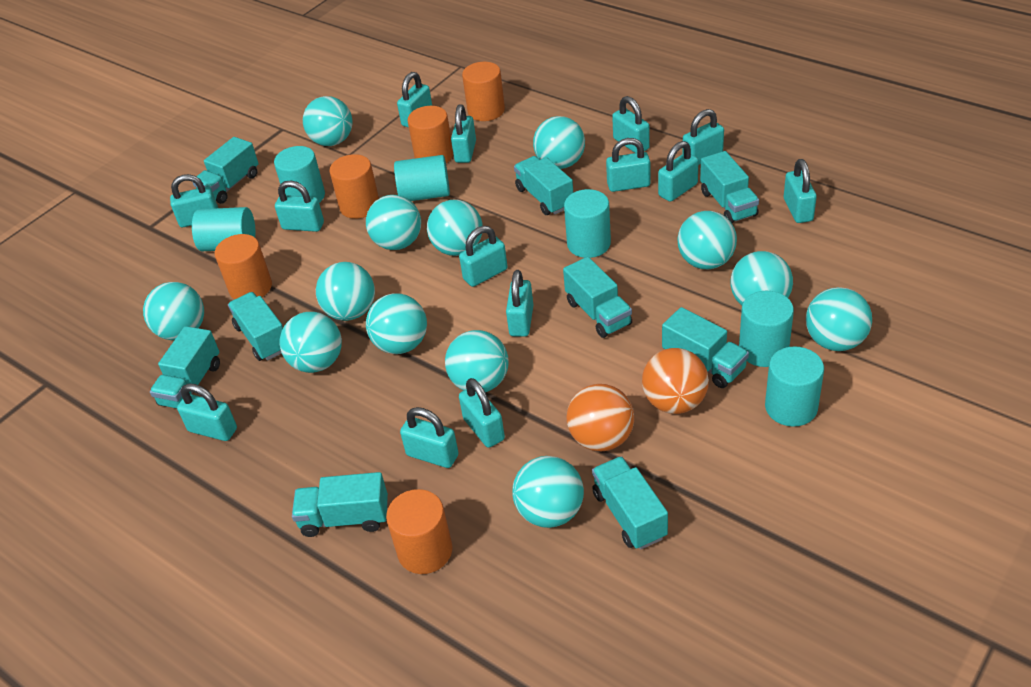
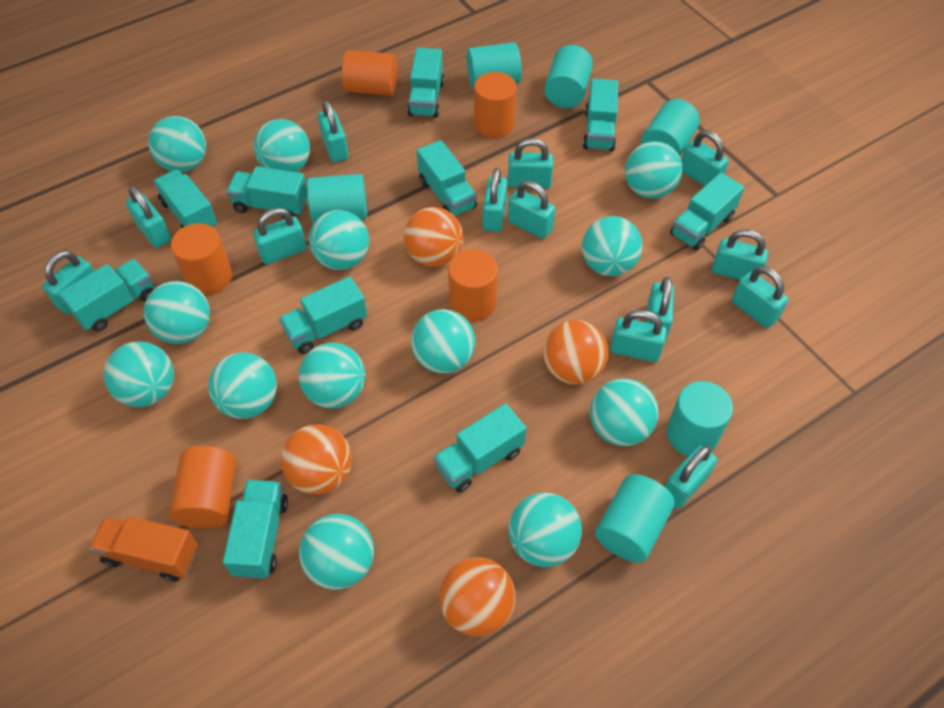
orange ball: 2 -> 4
orange truck: 0 -> 1
turquoise padlock: 14 -> 13
turquoise truck: 9 -> 10

